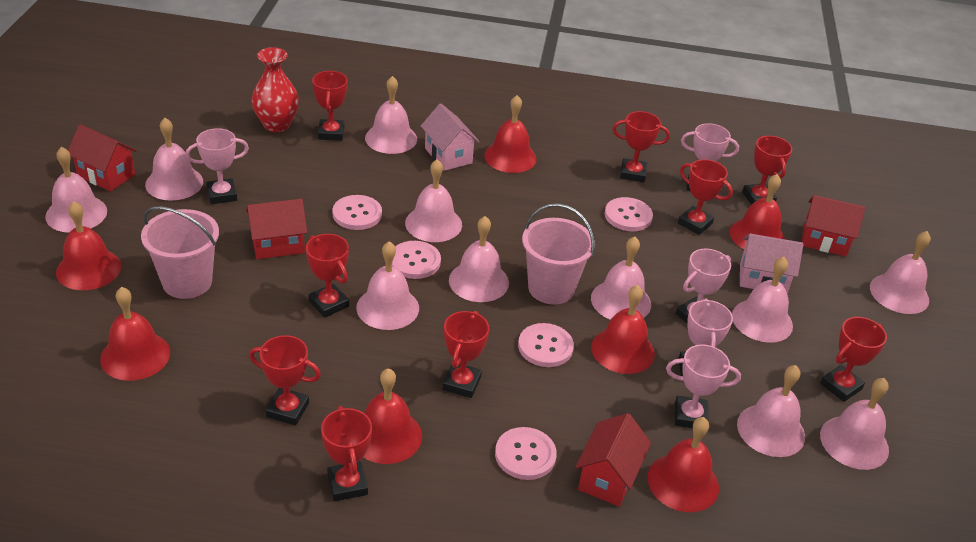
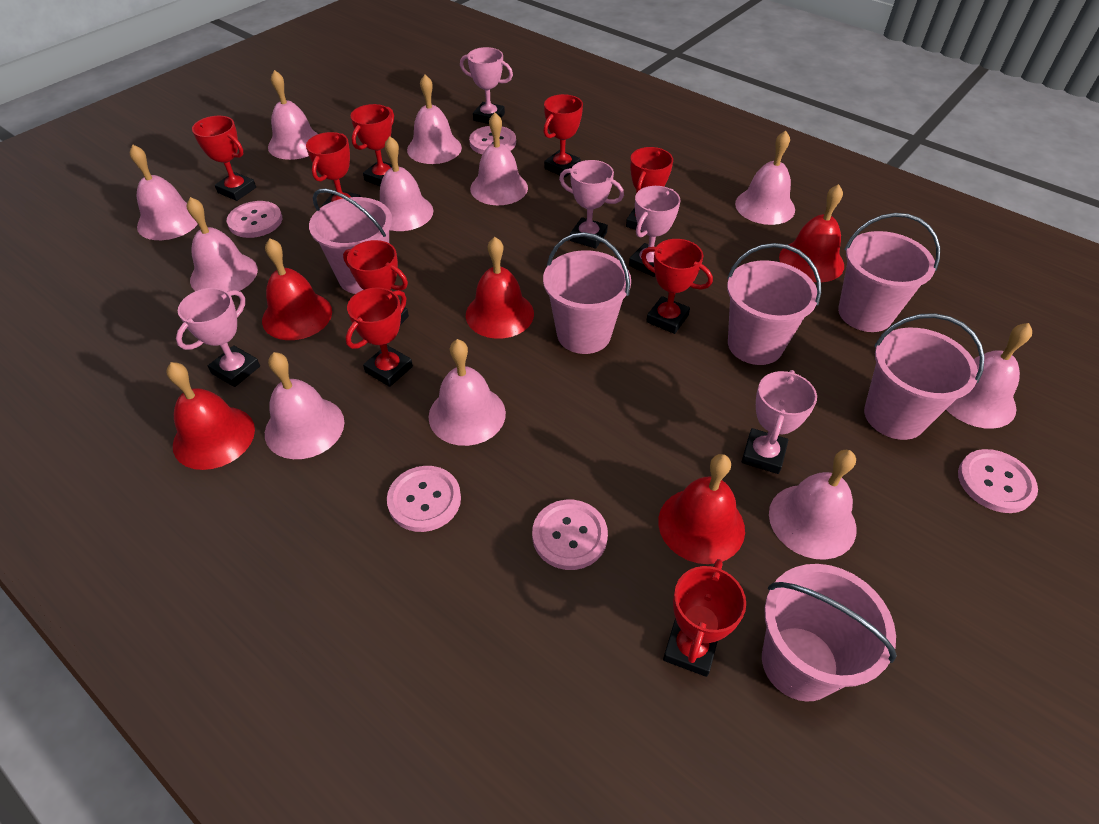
pink bucket: 2 -> 6
pink house: 2 -> 0
red bell: 7 -> 5
red house: 4 -> 0
red vase: 1 -> 0

